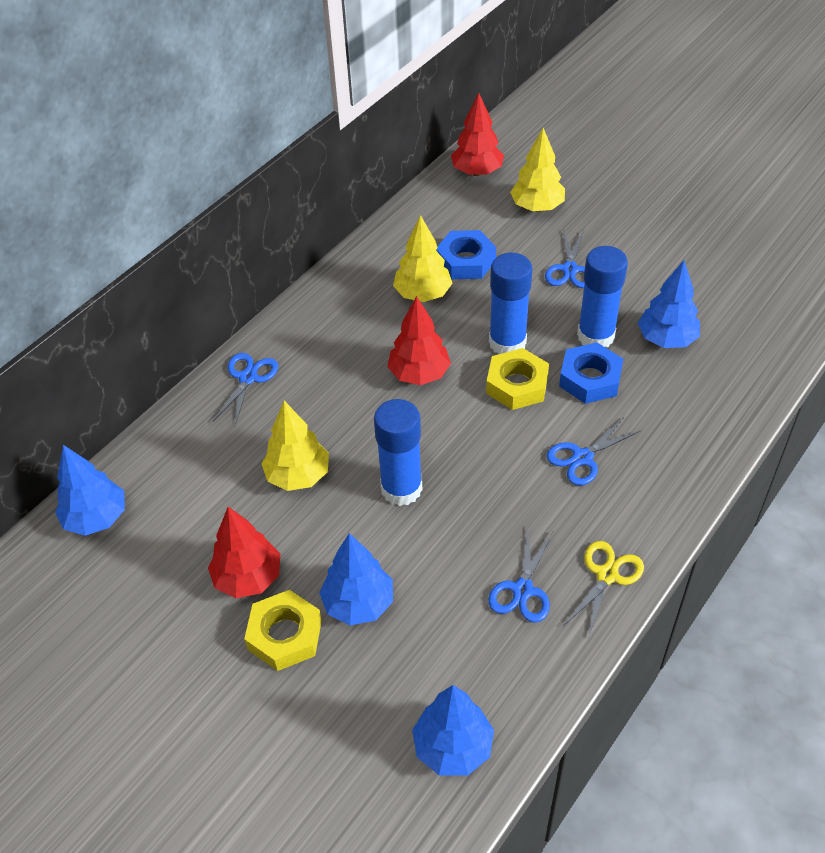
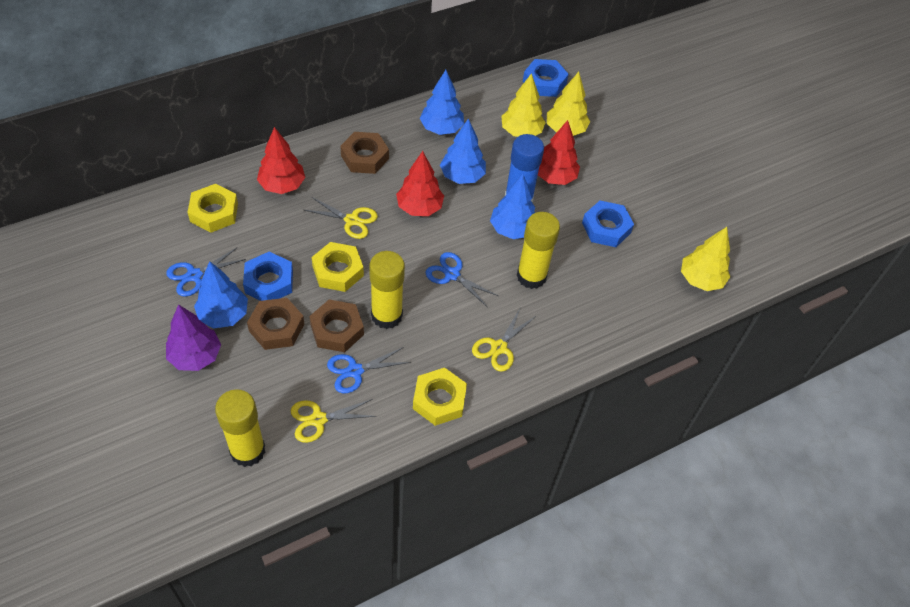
blue glue stick: 3 -> 1
blue nut: 2 -> 3
blue scissors: 4 -> 3
brown nut: 0 -> 3
purple tree: 0 -> 1
yellow glue stick: 0 -> 3
yellow nut: 2 -> 3
yellow scissors: 1 -> 3

